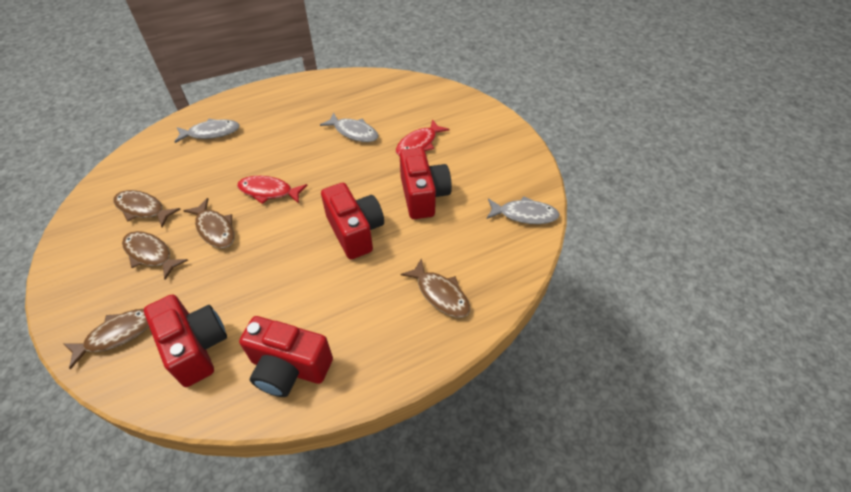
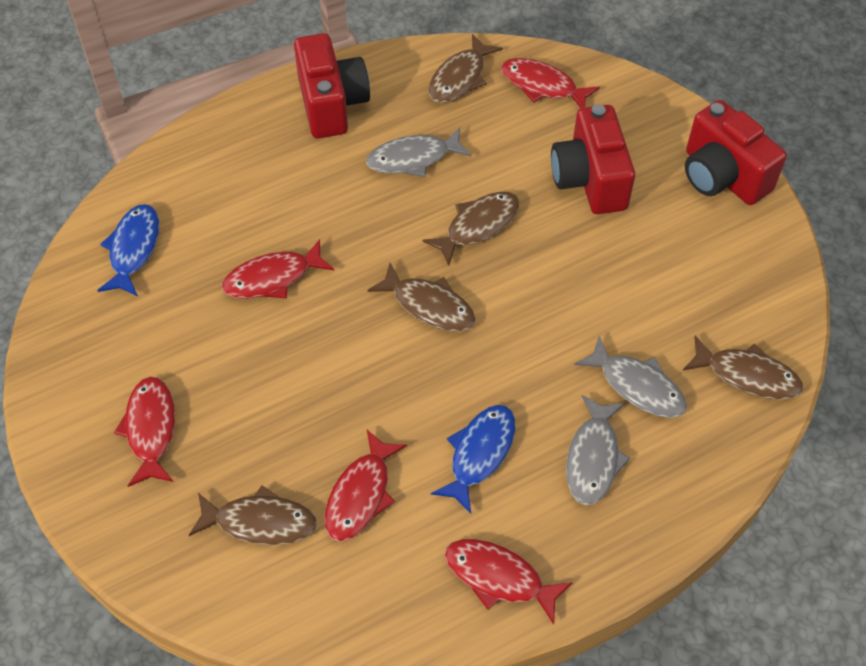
blue fish: 0 -> 2
red camera: 4 -> 3
red fish: 2 -> 5

